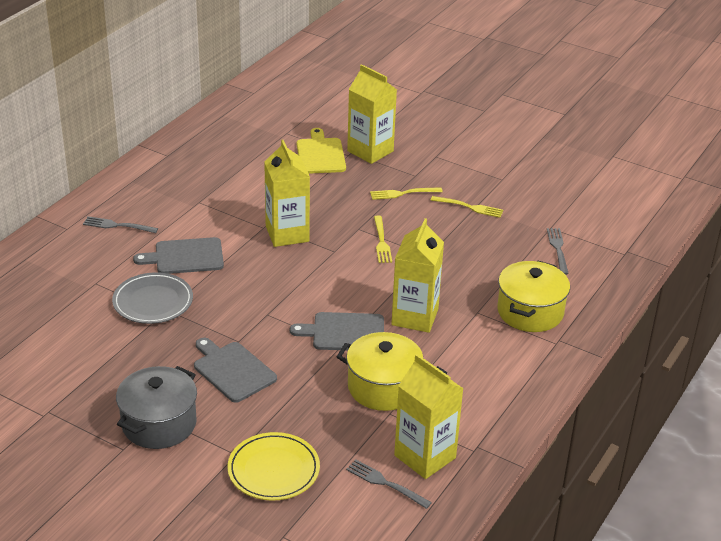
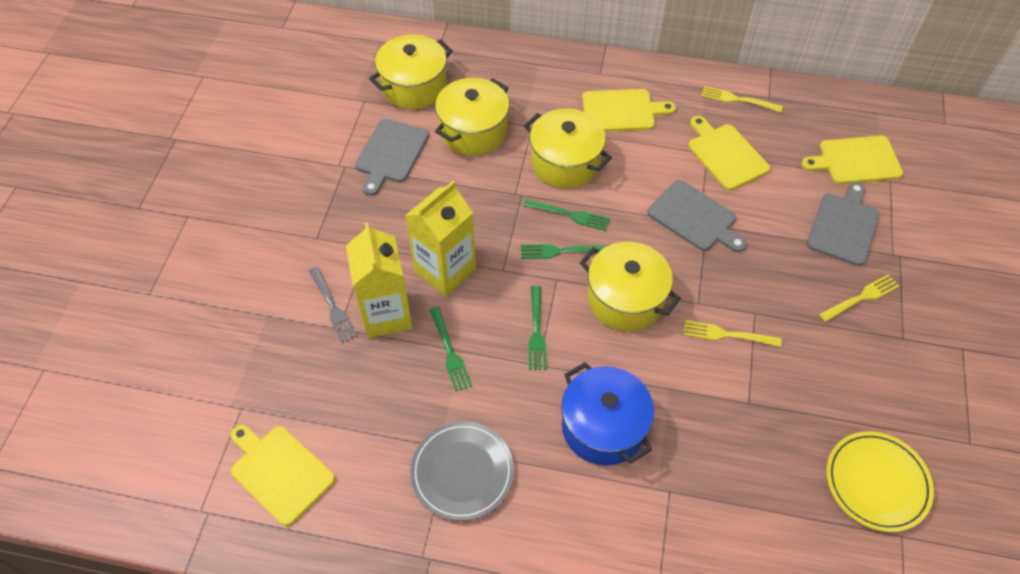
blue pot: 0 -> 1
green fork: 0 -> 4
grey fork: 3 -> 1
grey pot: 1 -> 0
yellow carton: 4 -> 2
yellow cutting board: 1 -> 4
yellow pot: 2 -> 4

